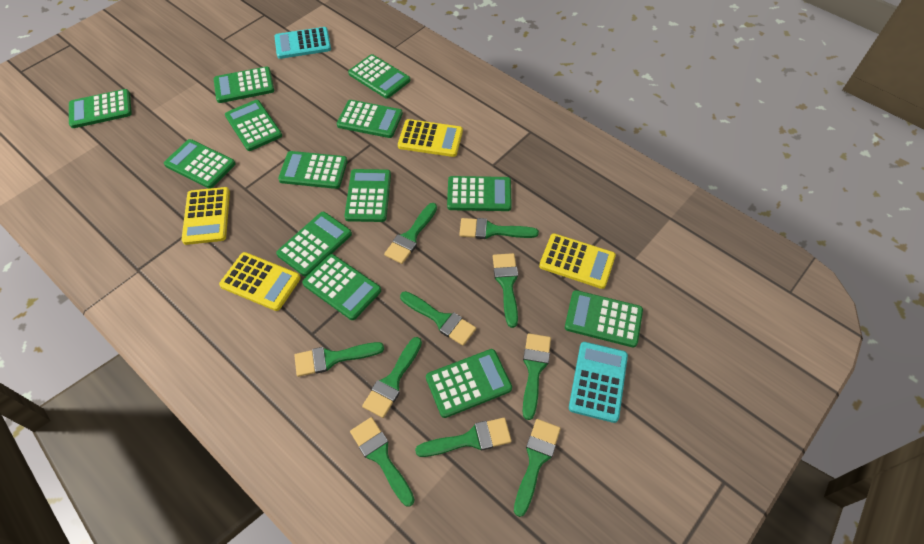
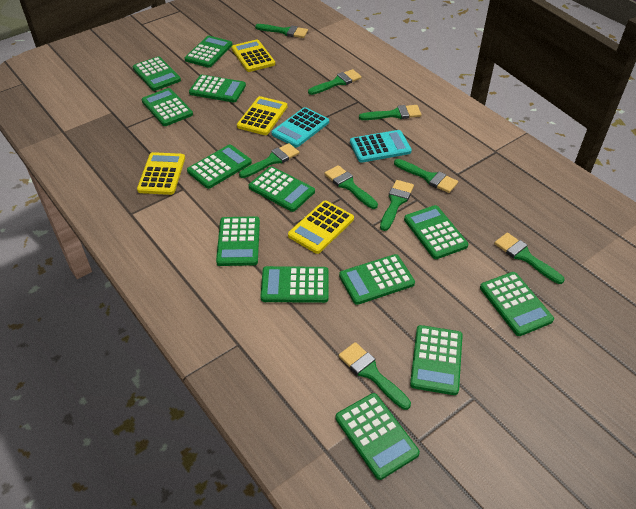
green brush: 10 -> 9

